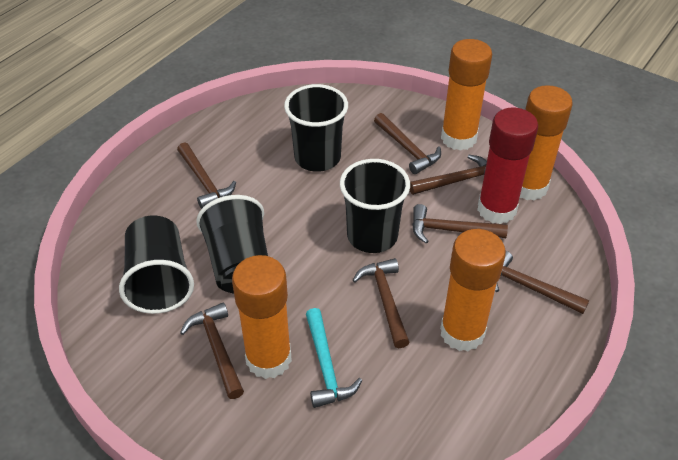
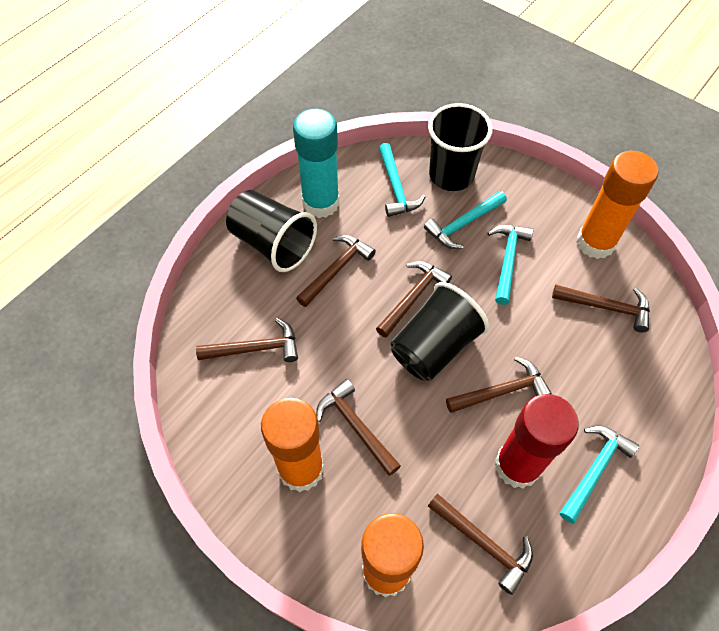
black cup: 4 -> 3
orange glue stick: 4 -> 3
turquoise glue stick: 0 -> 1
turquoise hammer: 1 -> 4

